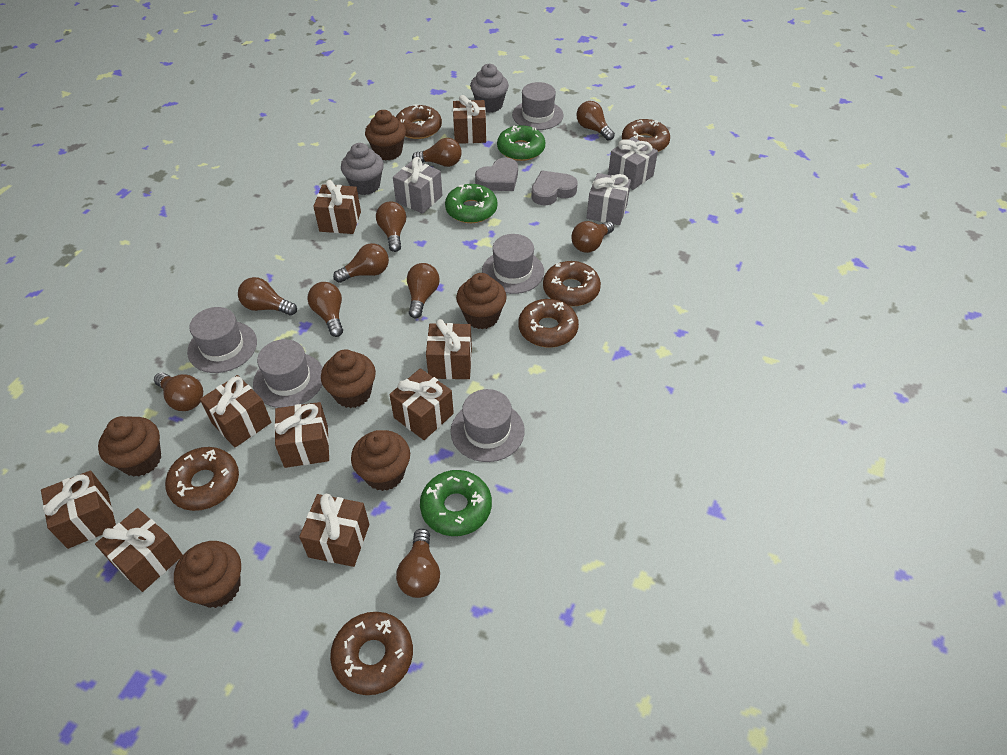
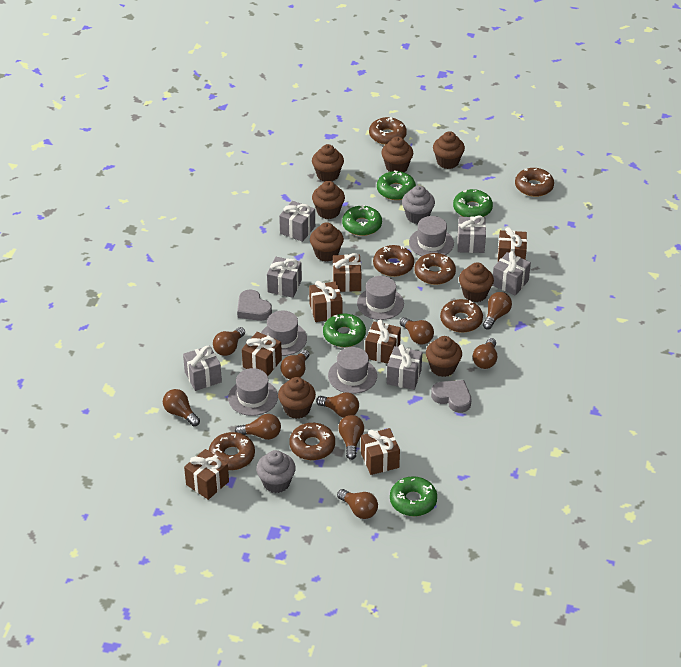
brown cupcake: 6 -> 8
brown donut: 6 -> 7
brown gift: 9 -> 7
green donut: 3 -> 5
grey gift: 3 -> 6

